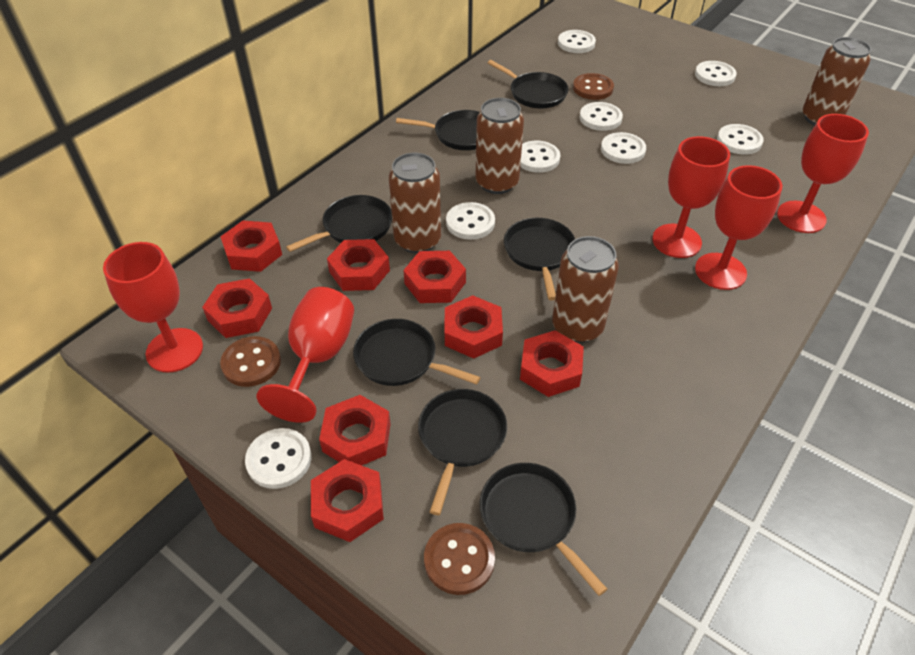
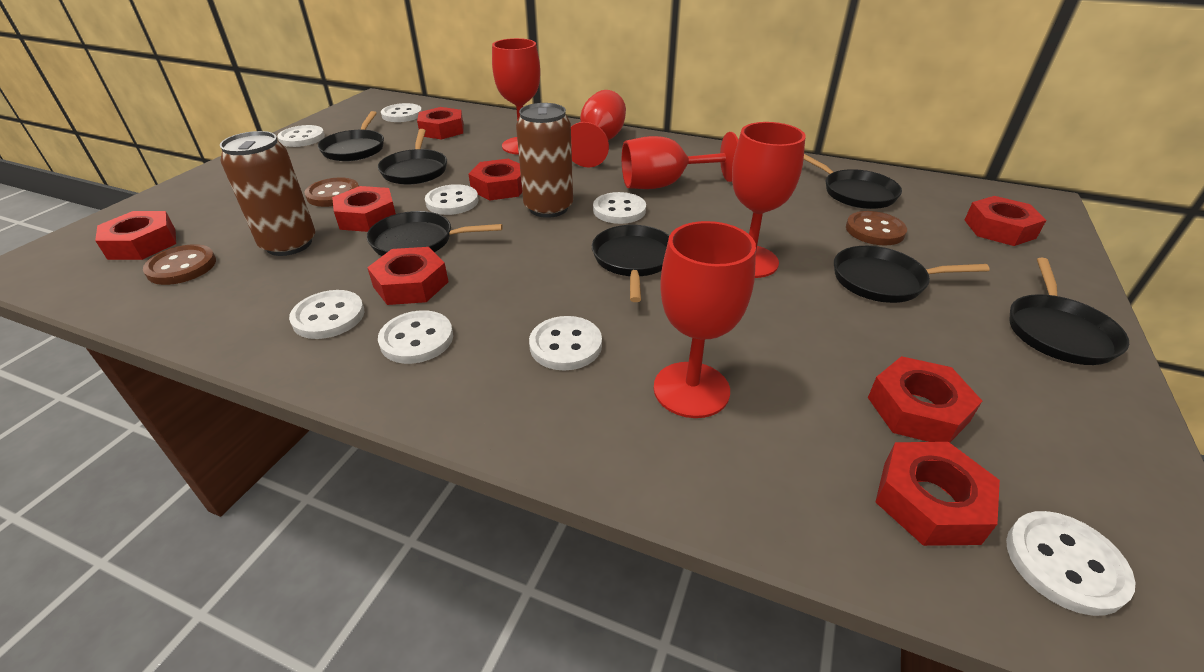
brown can: 4 -> 2

